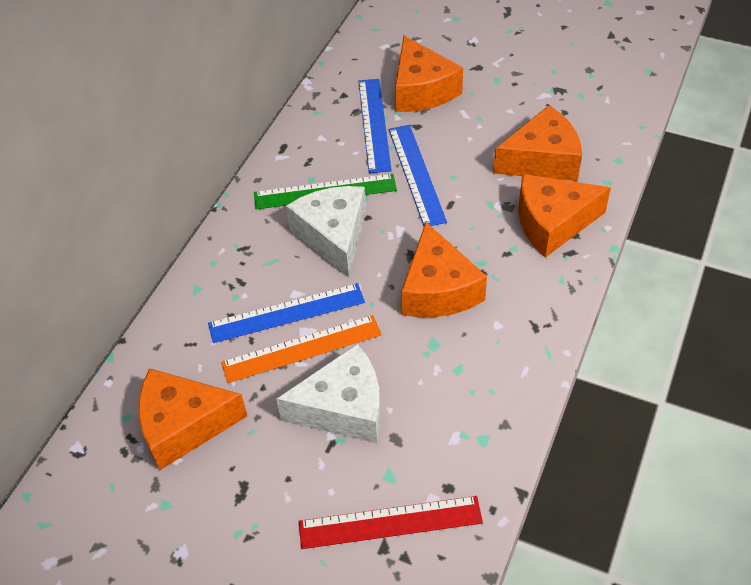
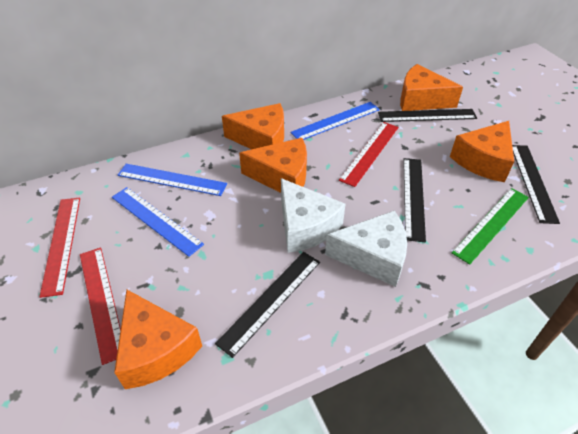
black ruler: 0 -> 4
orange ruler: 1 -> 0
red ruler: 1 -> 3

